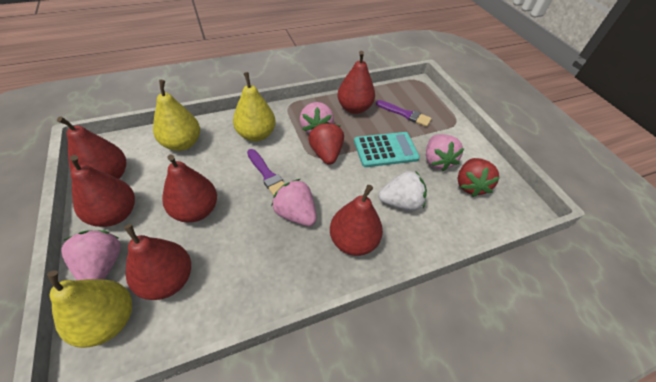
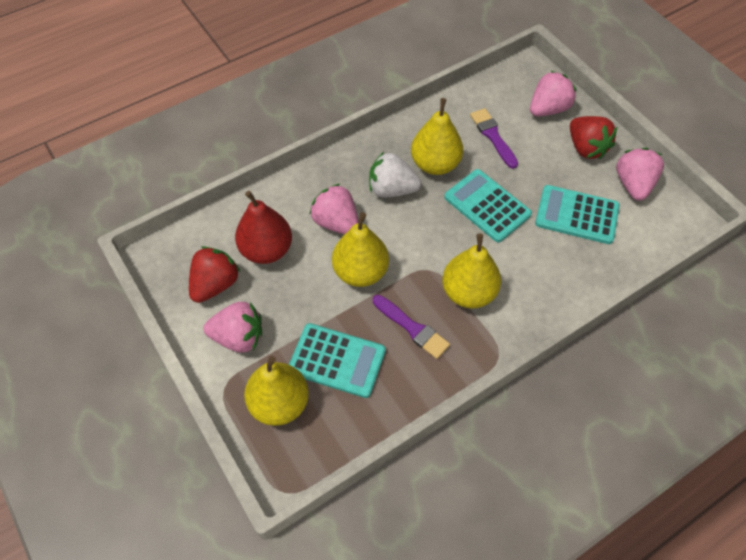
red pear: 6 -> 1
turquoise calculator: 1 -> 3
yellow pear: 3 -> 4

